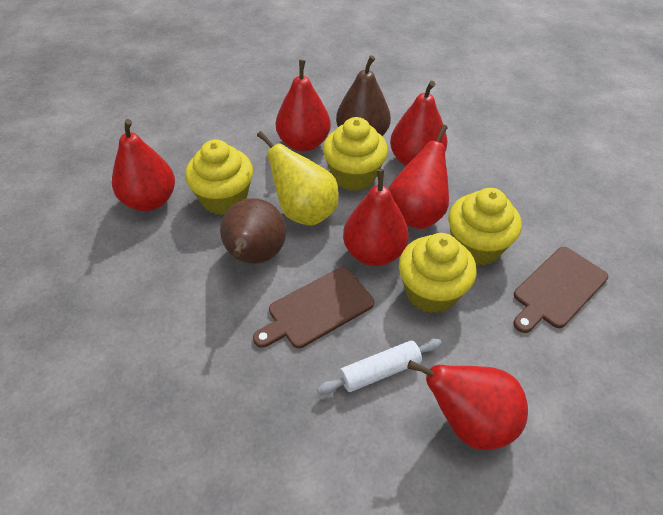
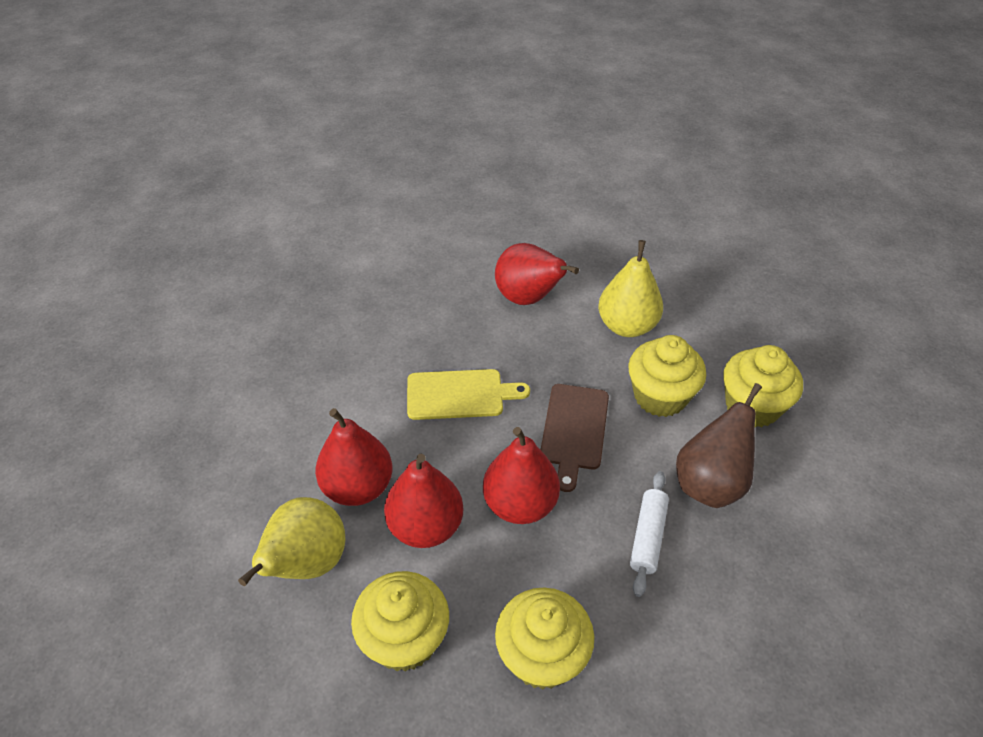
brown cutting board: 2 -> 1
brown pear: 2 -> 1
red pear: 6 -> 4
yellow cutting board: 0 -> 1
yellow pear: 1 -> 2

